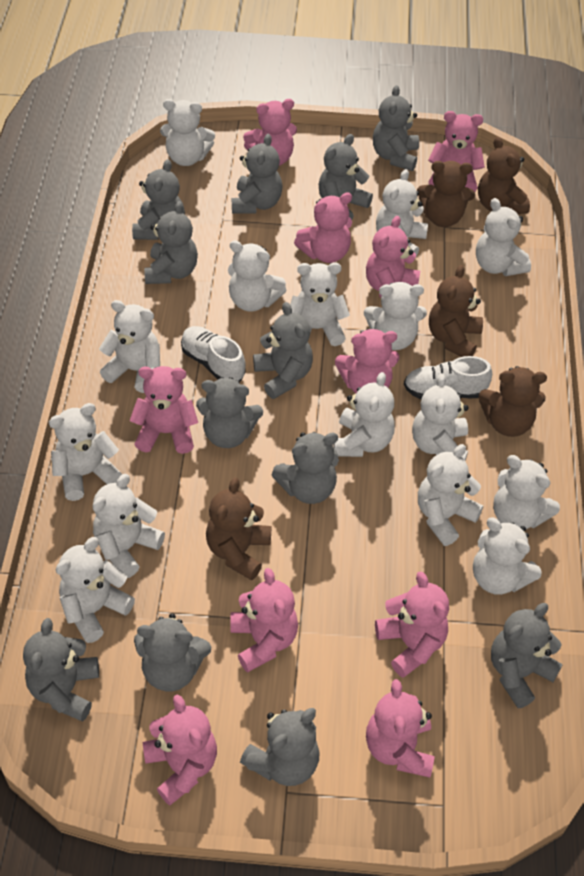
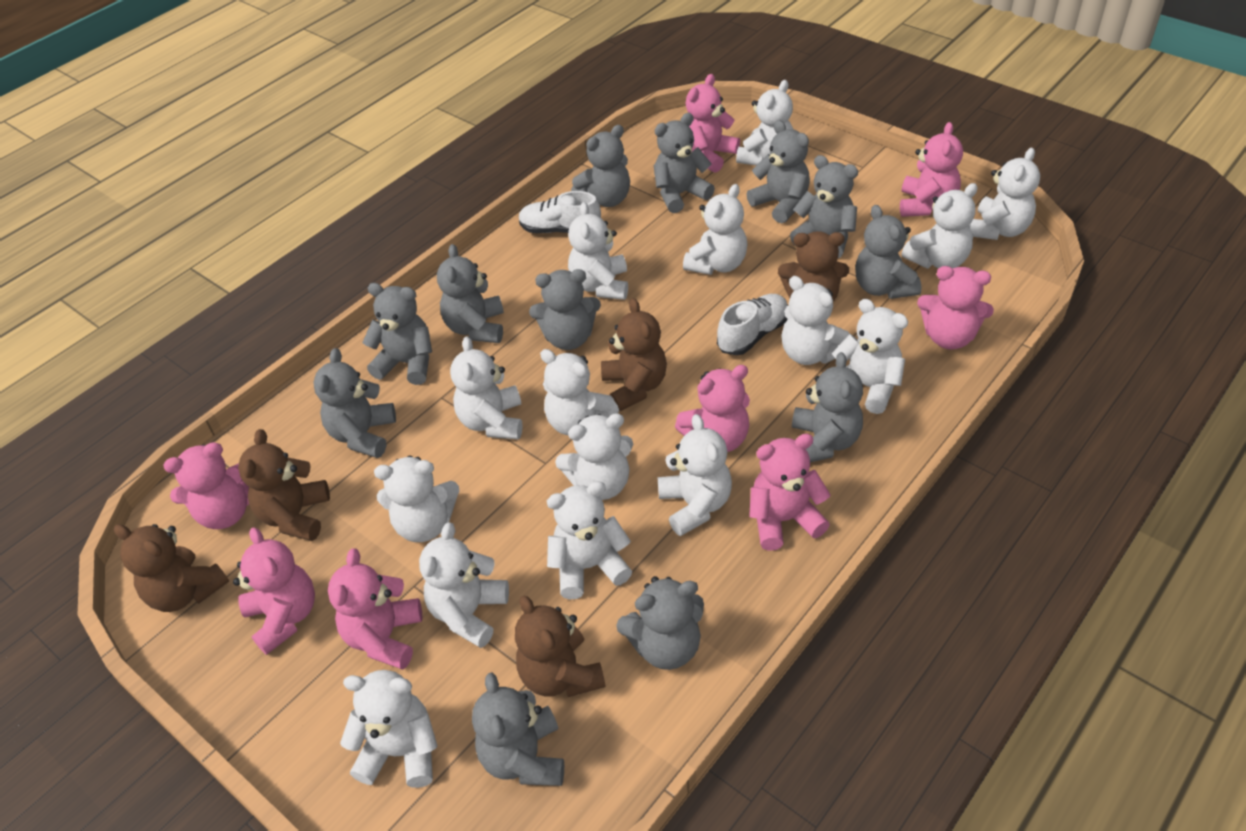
pink teddy bear: 10 -> 8

